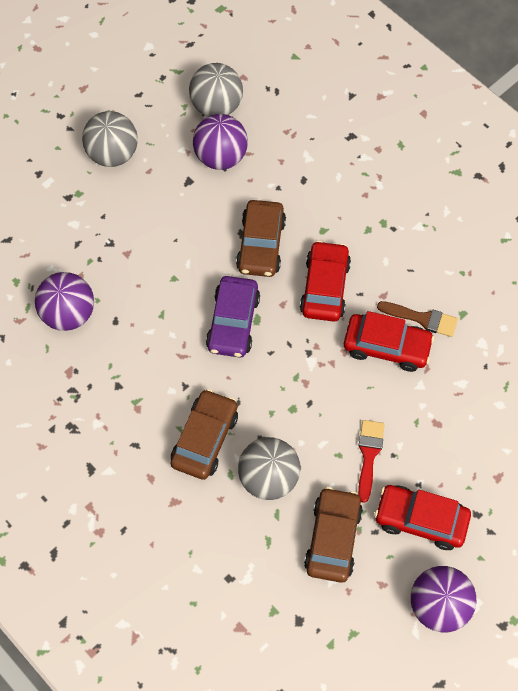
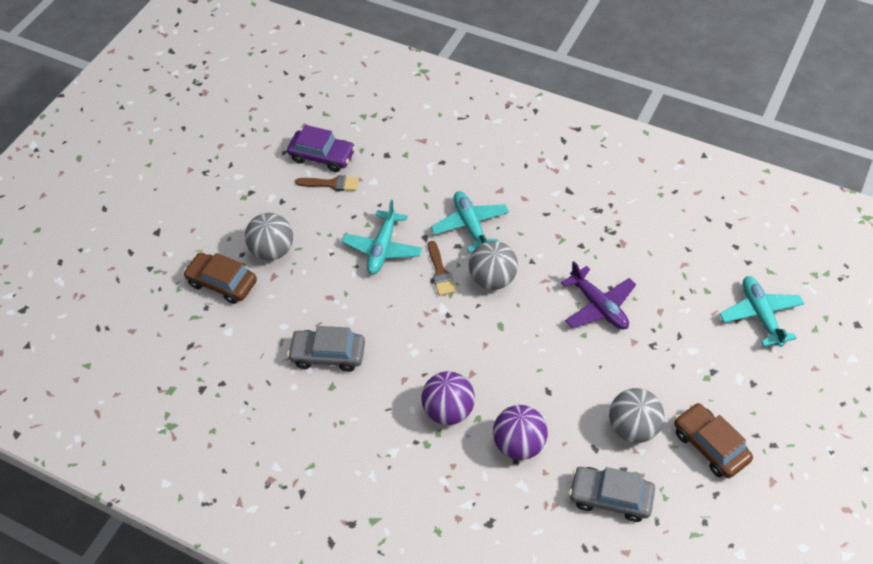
brown brush: 1 -> 2
brown car: 3 -> 2
grey car: 0 -> 2
purple ball: 3 -> 2
purple plane: 0 -> 1
red brush: 1 -> 0
red car: 3 -> 0
turquoise plane: 0 -> 3

